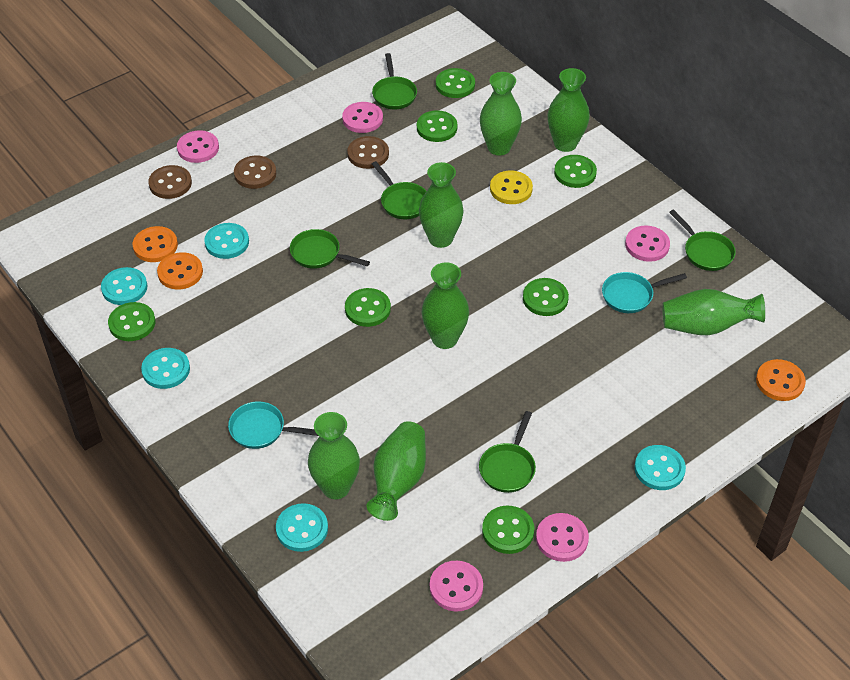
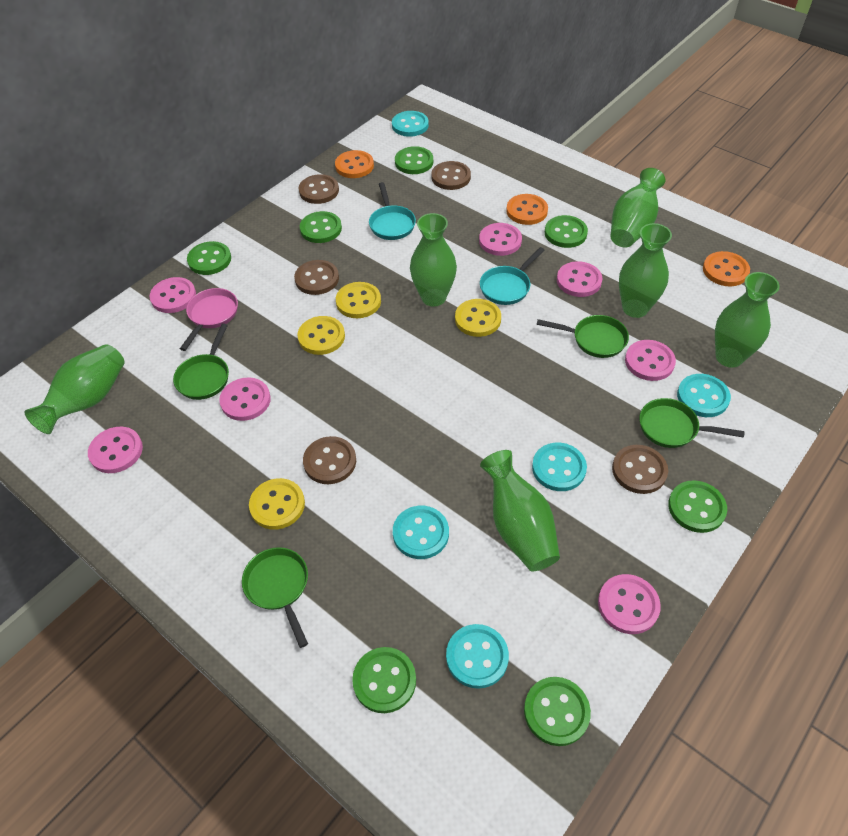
brown button: 3 -> 5
green pan: 5 -> 4
green vase: 7 -> 6
pink button: 5 -> 7
pink pan: 0 -> 1
yellow button: 1 -> 4

